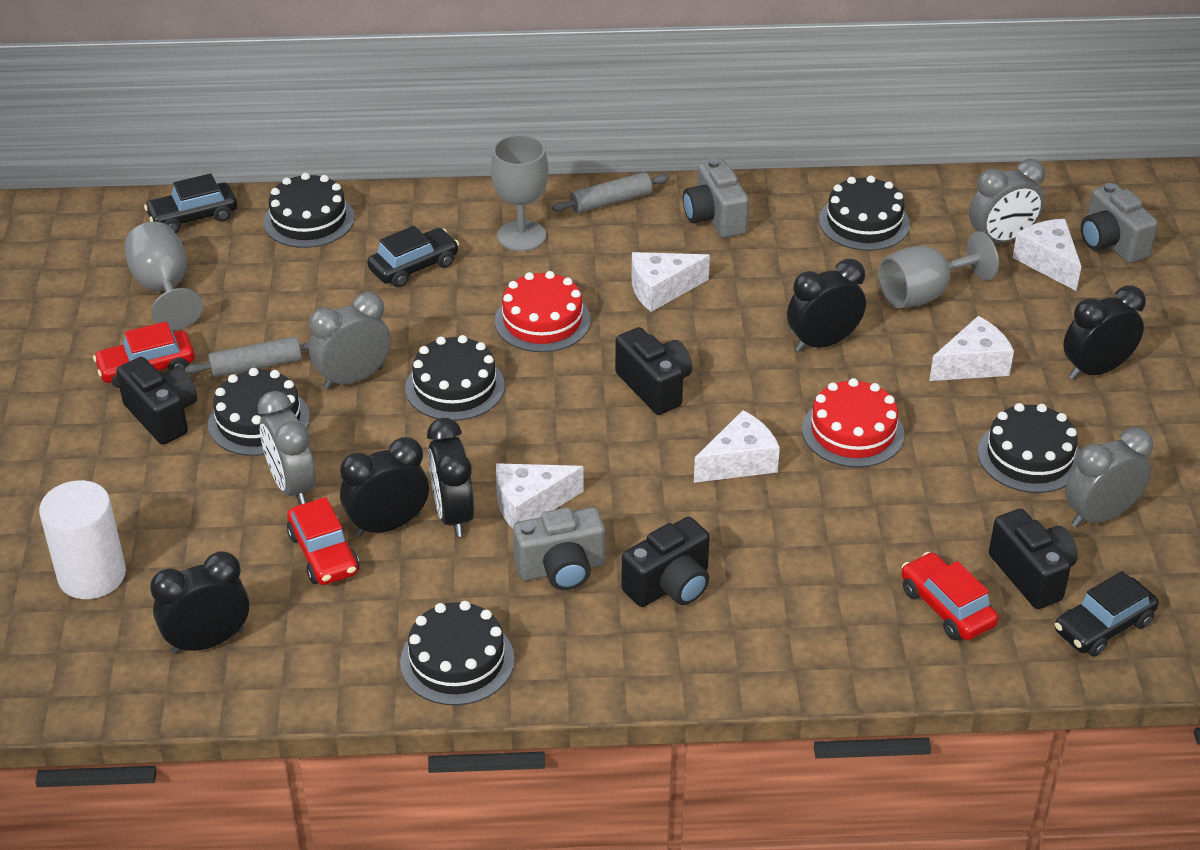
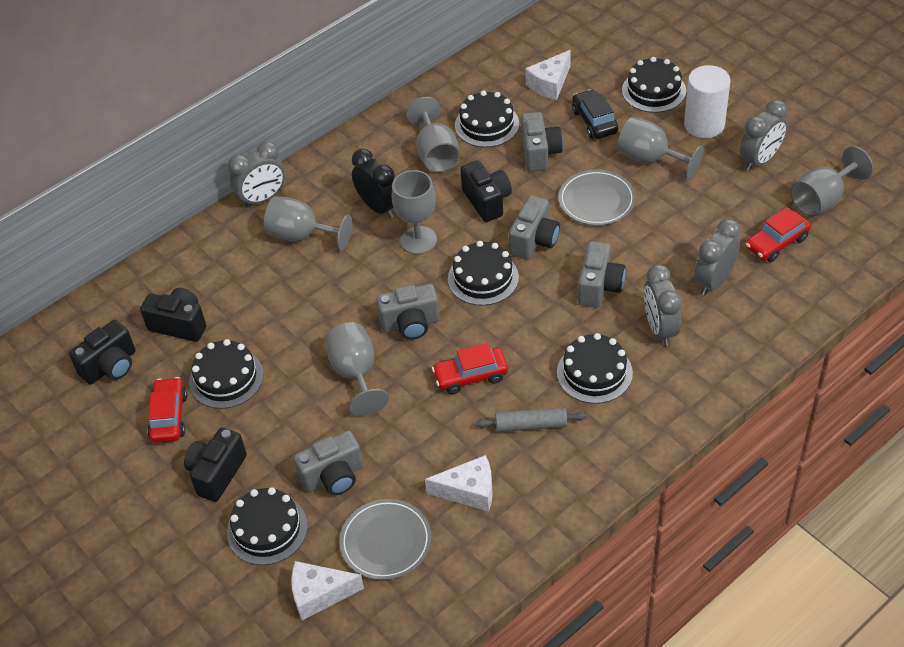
black car: 3 -> 1
black clock: 5 -> 1
grey camera: 3 -> 5
grey goblet: 3 -> 6
grey plate: 0 -> 2
grey rolling pin: 2 -> 1
red cake: 2 -> 0
white cheese: 5 -> 3

